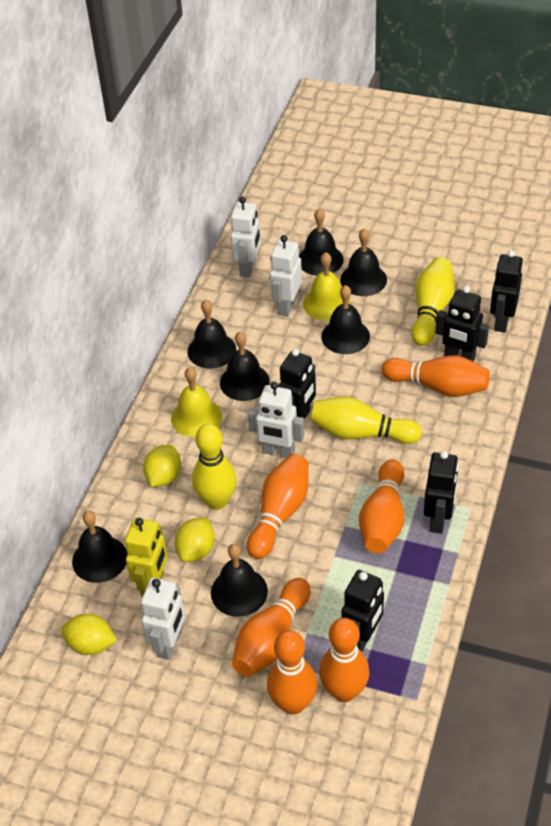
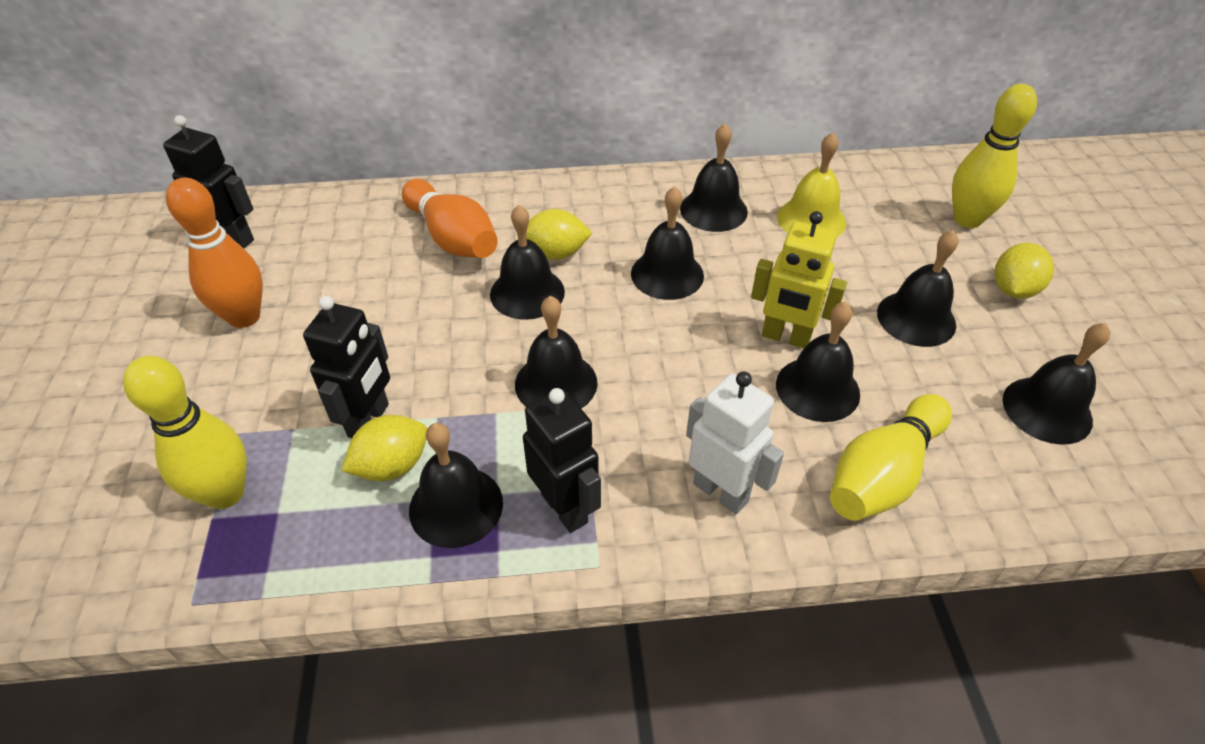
black bell: 7 -> 8
black robot: 5 -> 3
orange bowling pin: 6 -> 2
white robot: 4 -> 1
yellow bell: 2 -> 1

